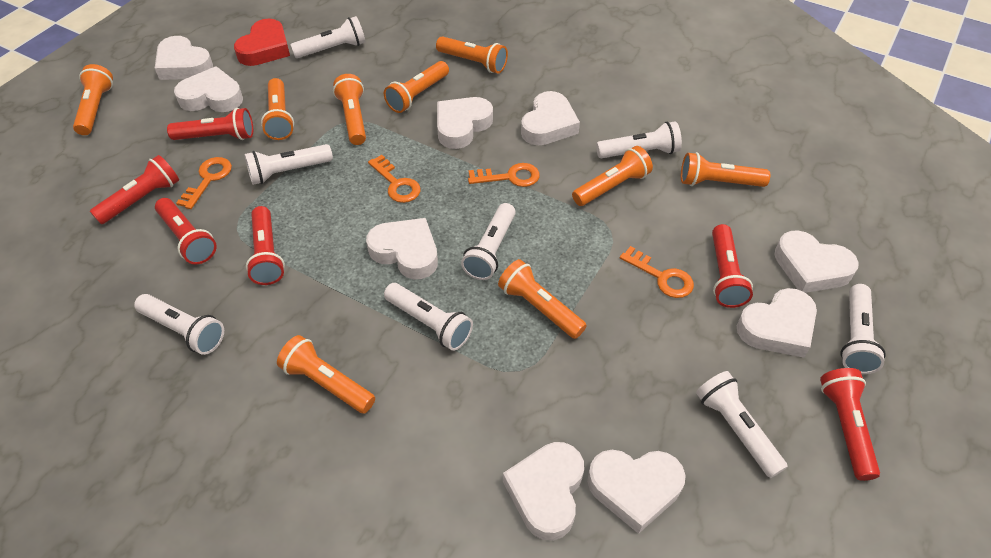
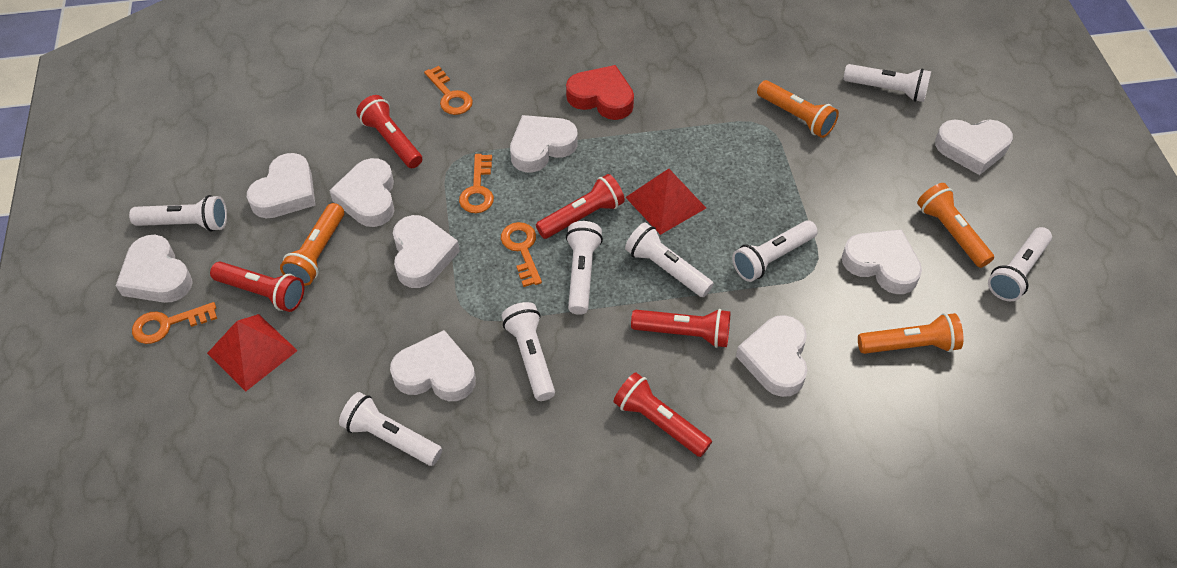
orange flashlight: 9 -> 4
red flashlight: 6 -> 5
red pyramid: 0 -> 2

